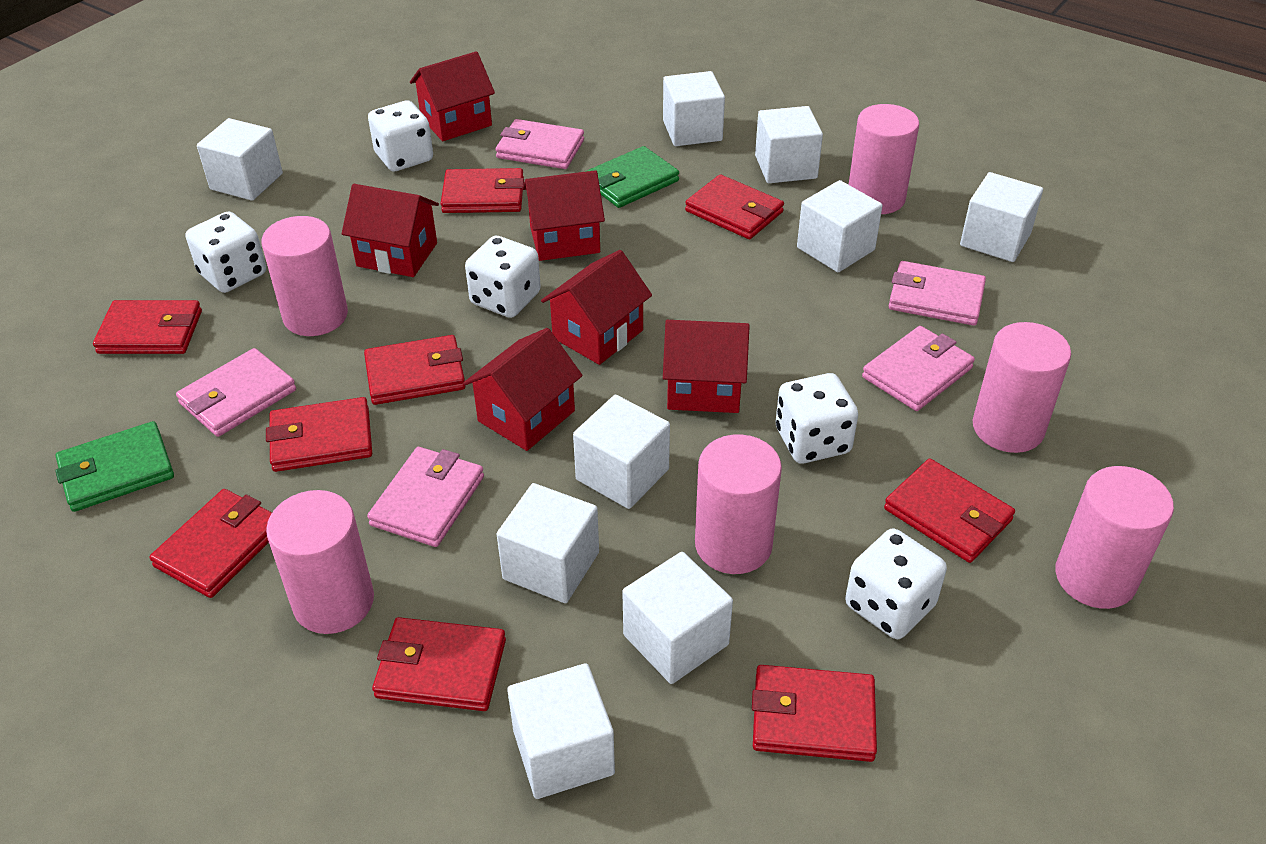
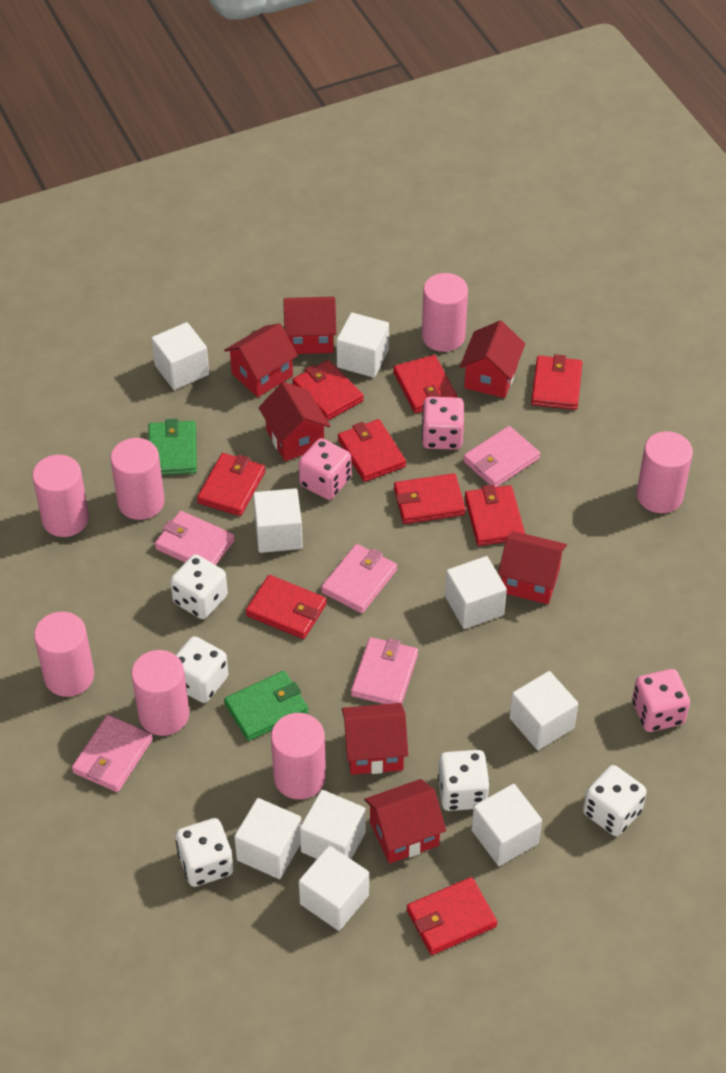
pink cylinder: 6 -> 7
pink dice: 0 -> 3
red house: 6 -> 7

